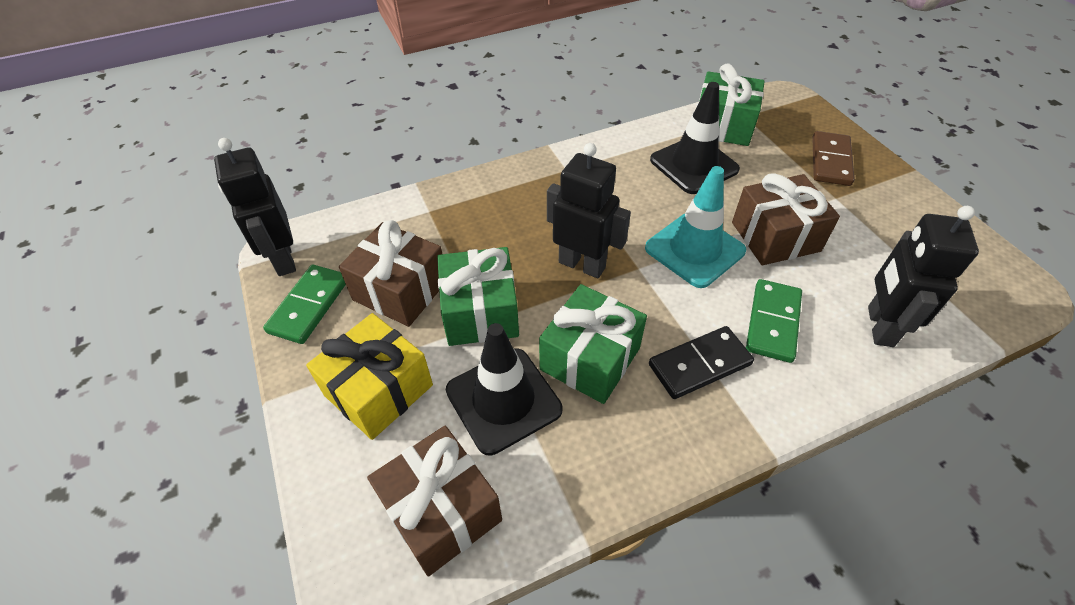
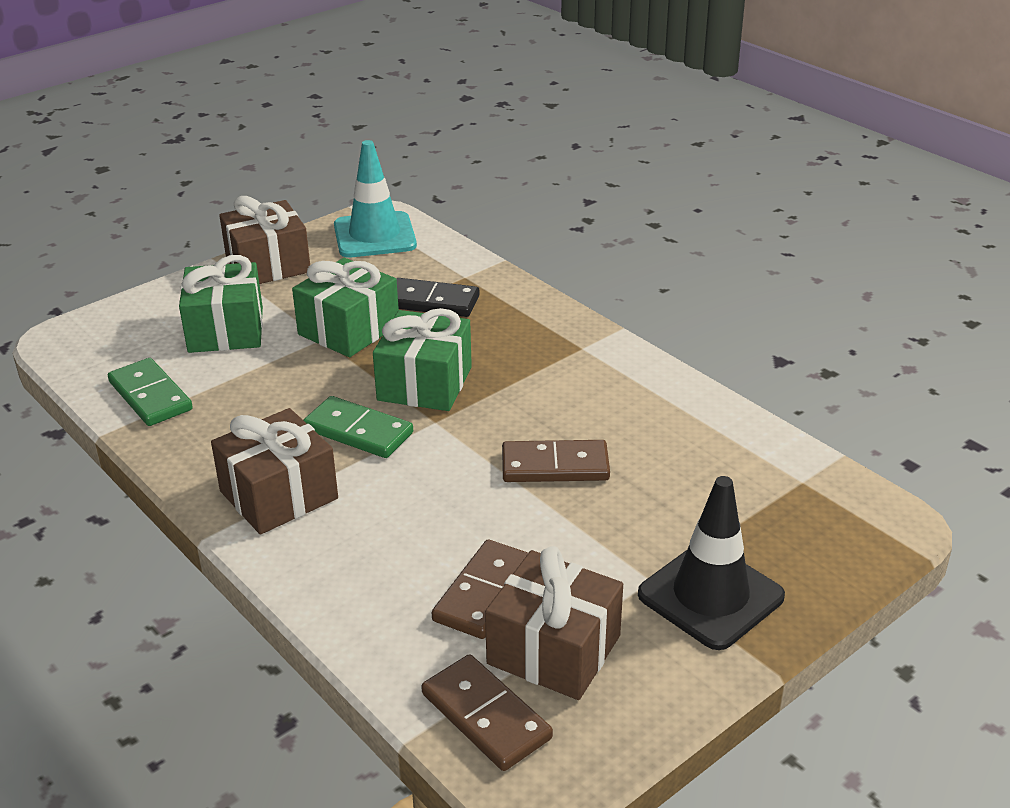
black robot: 3 -> 0
black traffic cone: 2 -> 1
brown domino: 1 -> 3
yellow gift: 1 -> 0

